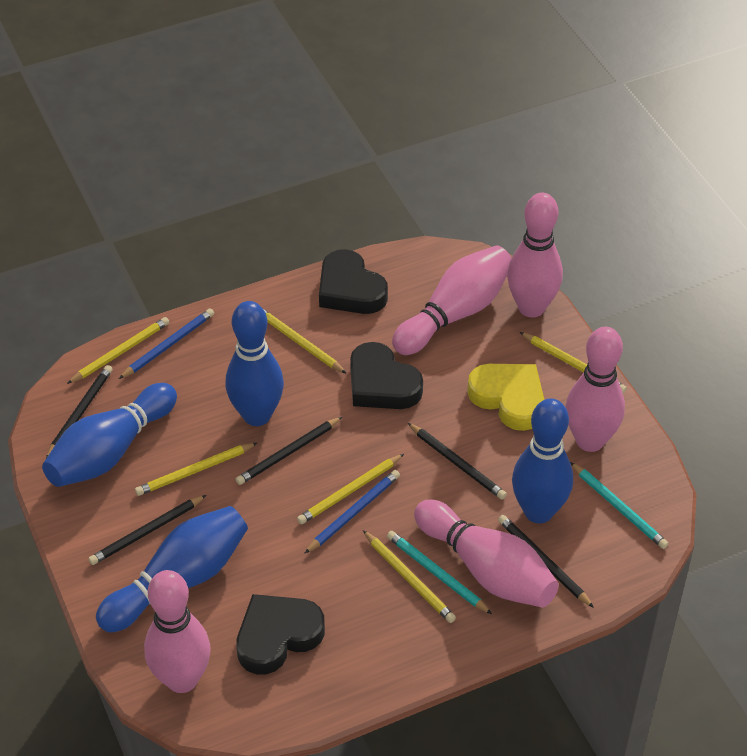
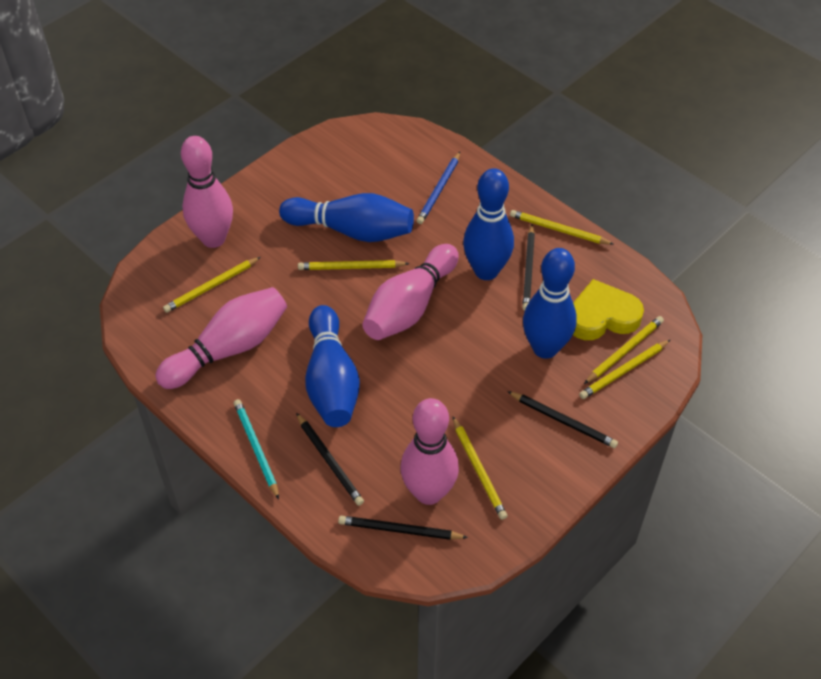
black heart: 3 -> 0
black pencil: 5 -> 4
blue pencil: 2 -> 1
pink bowling pin: 5 -> 4
turquoise pencil: 2 -> 1

